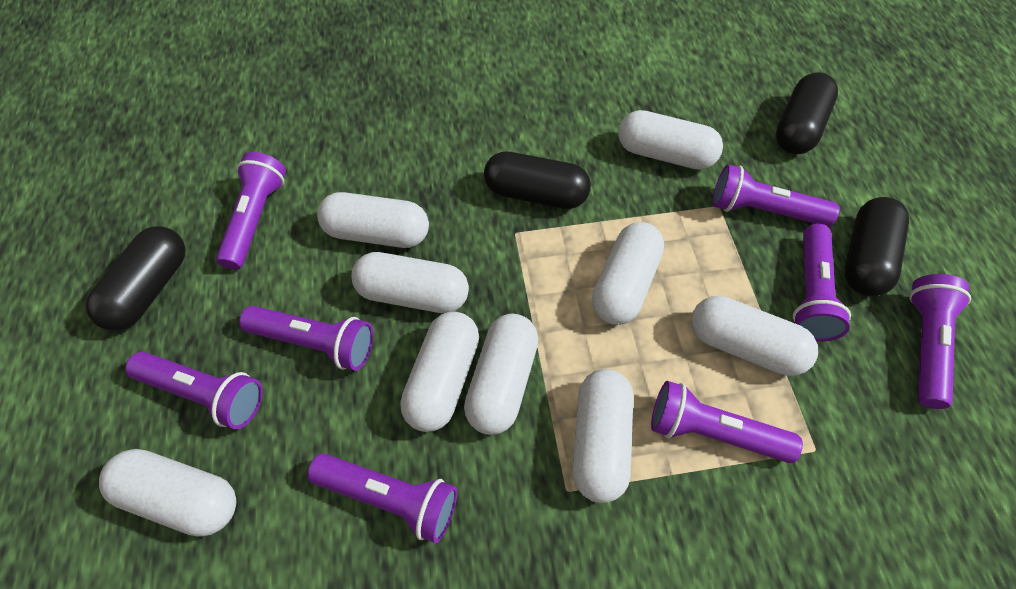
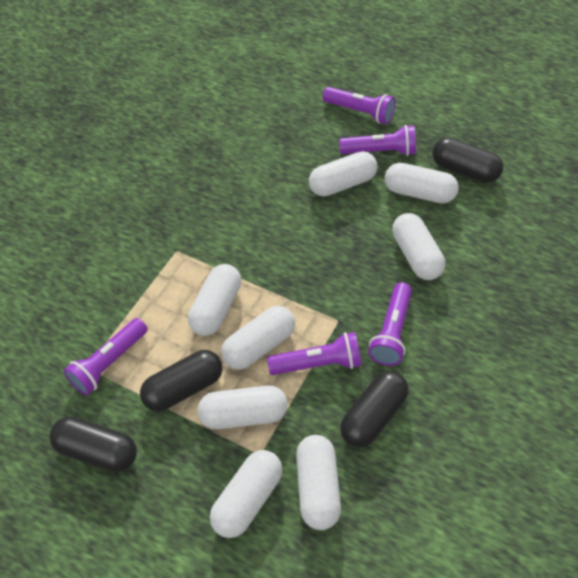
purple flashlight: 8 -> 5
white capsule: 9 -> 8

